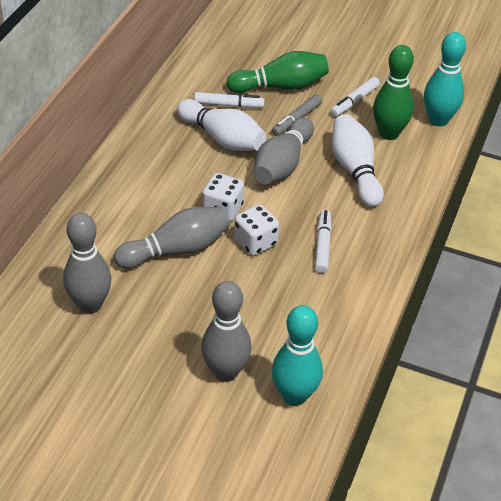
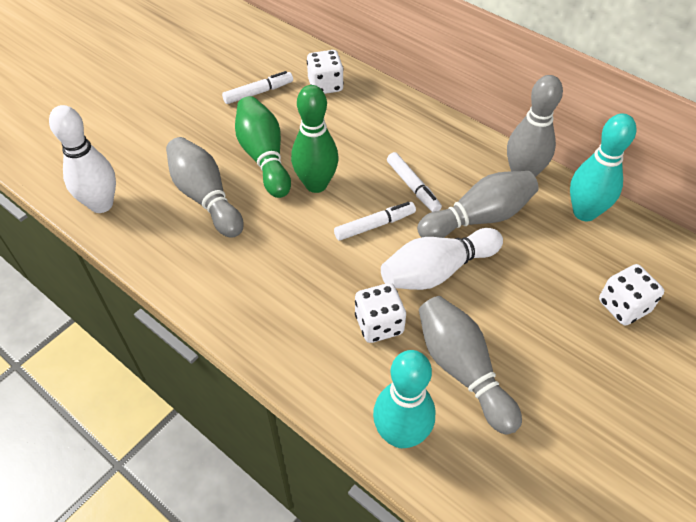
grey marker: 1 -> 0
white dice: 2 -> 3

